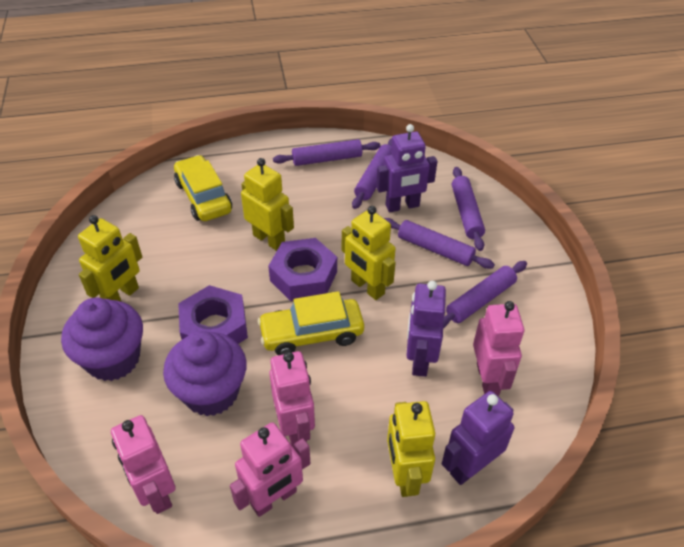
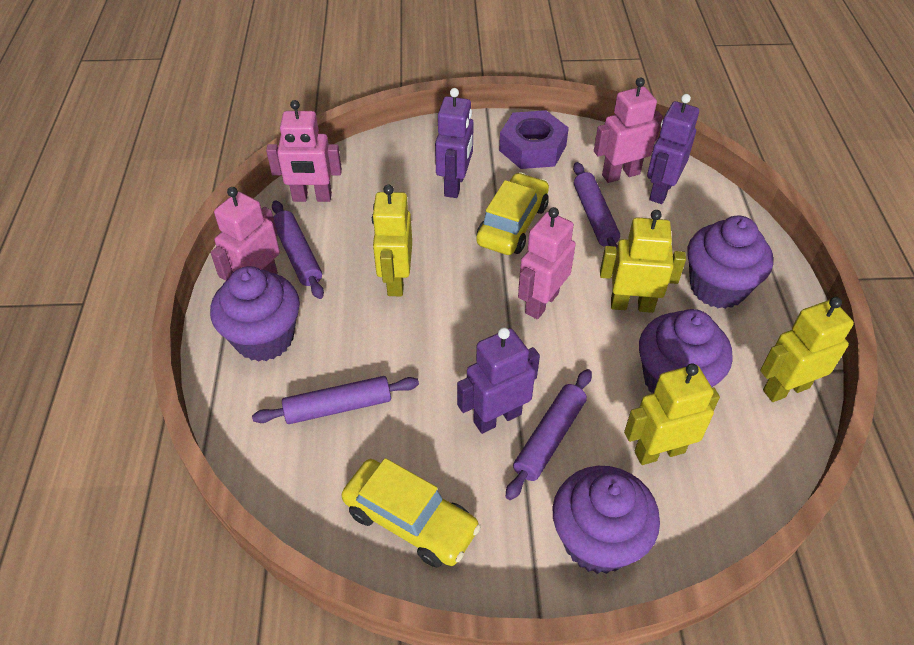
purple cupcake: 2 -> 4
purple nut: 2 -> 1
purple rolling pin: 5 -> 4

